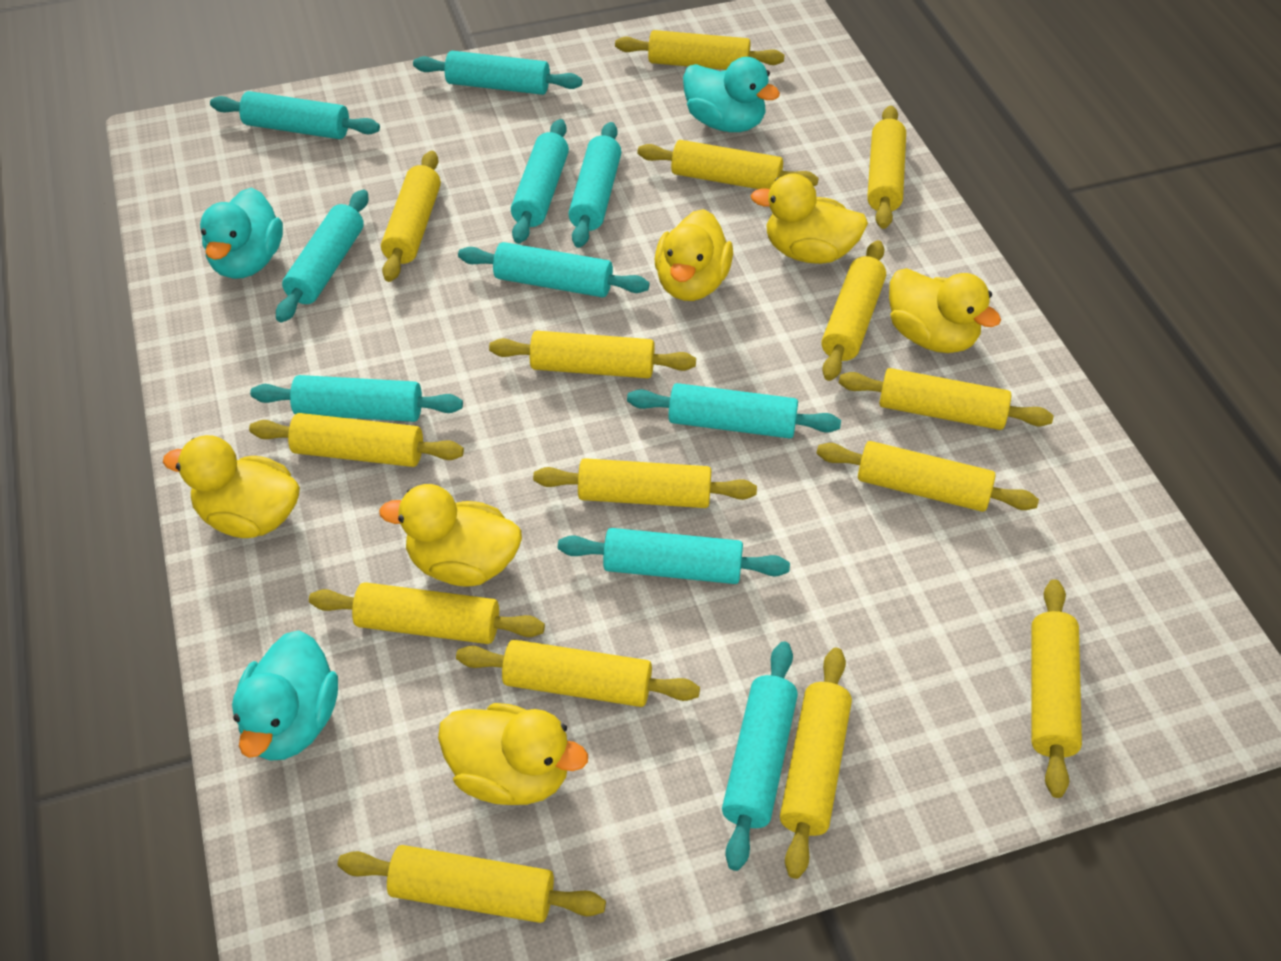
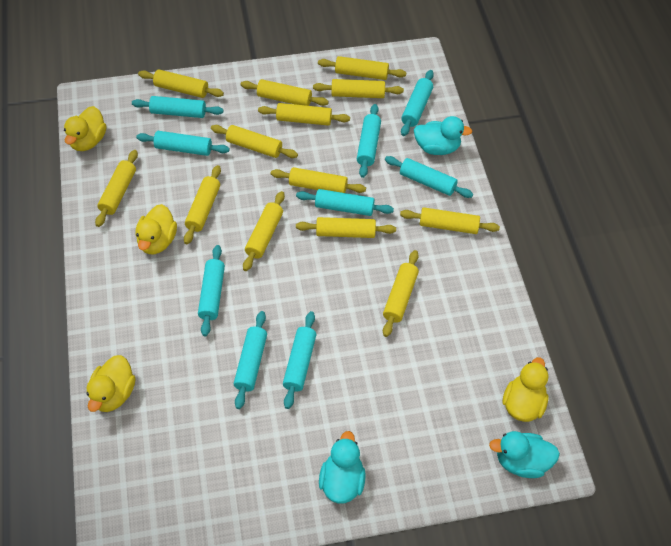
turquoise rolling pin: 10 -> 9
yellow duck: 6 -> 4
yellow rolling pin: 15 -> 13

